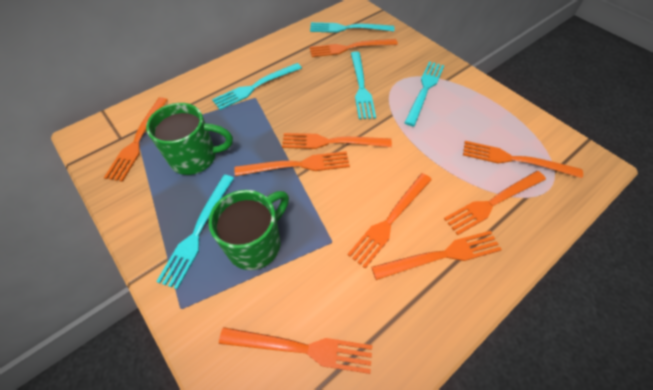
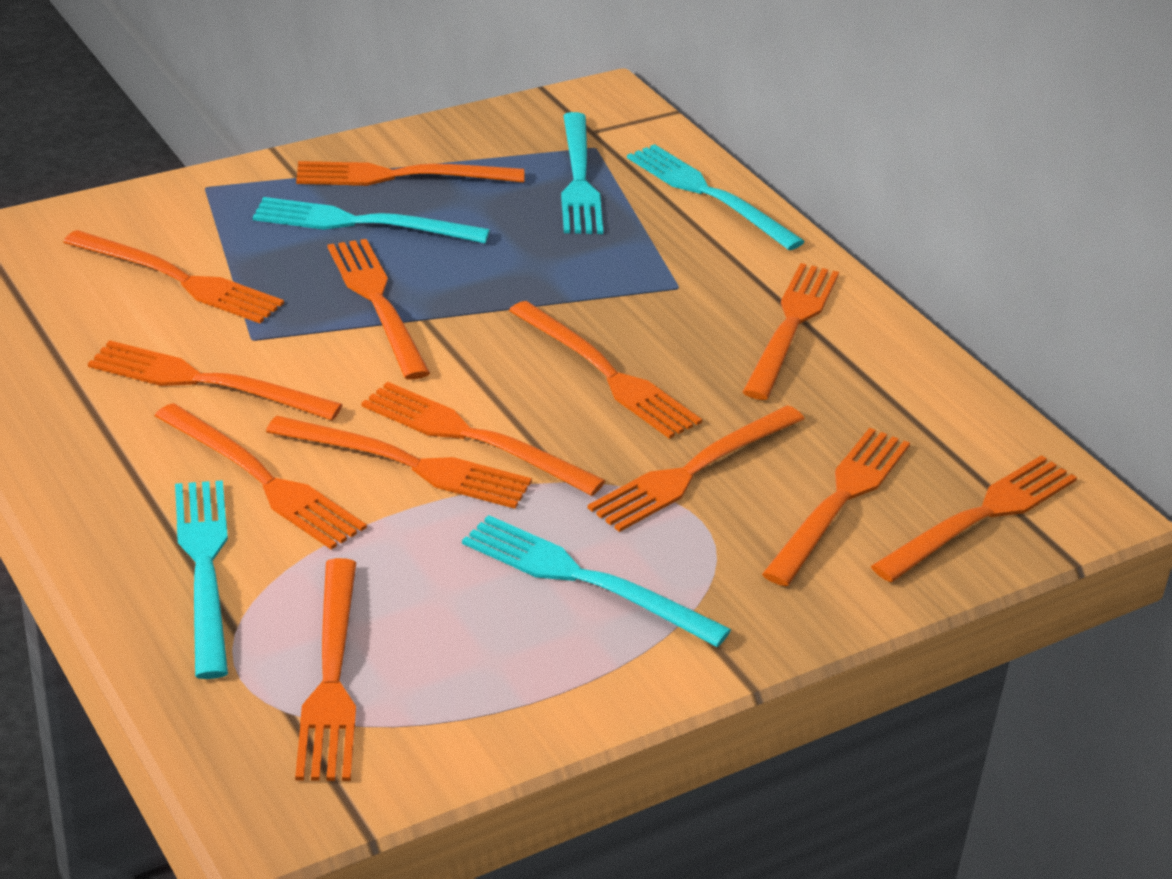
green mug: 2 -> 0
orange fork: 9 -> 13

